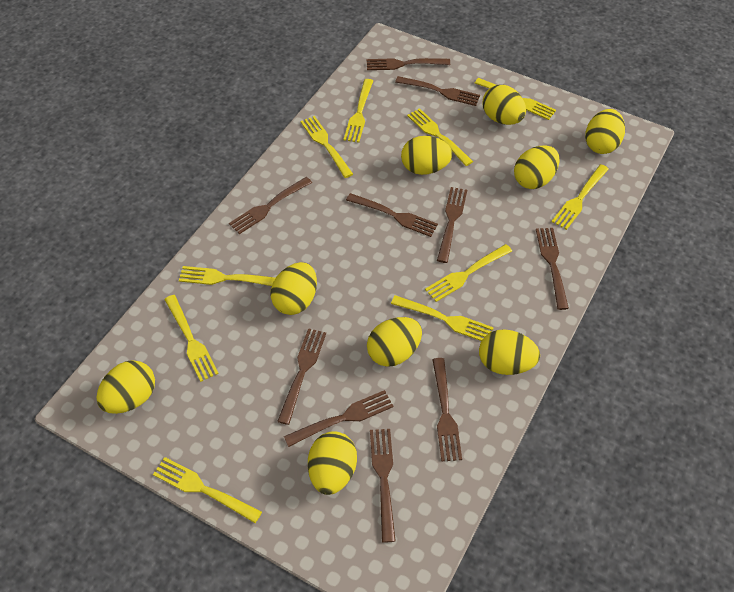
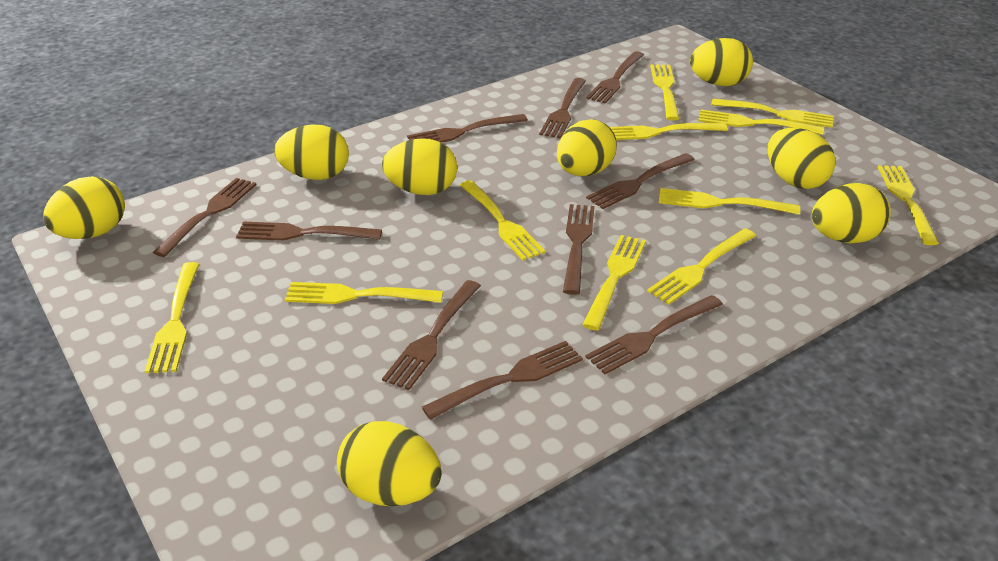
yellow egg: 9 -> 8
yellow fork: 10 -> 11

